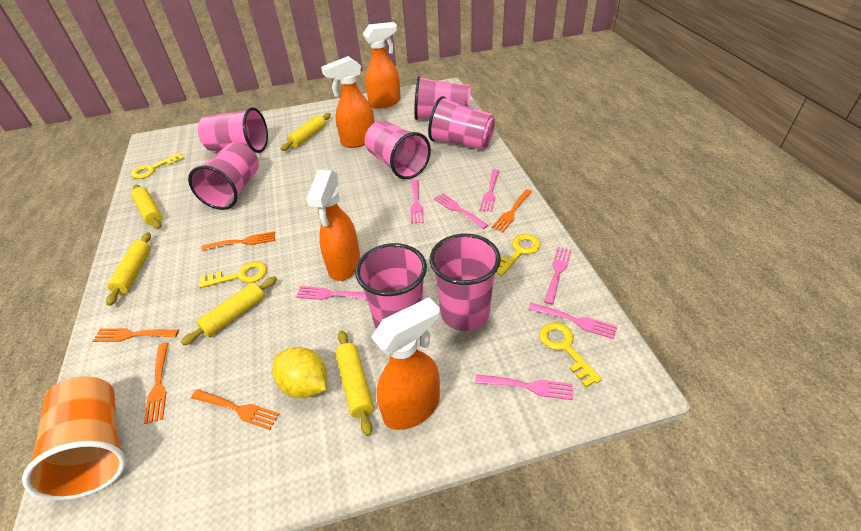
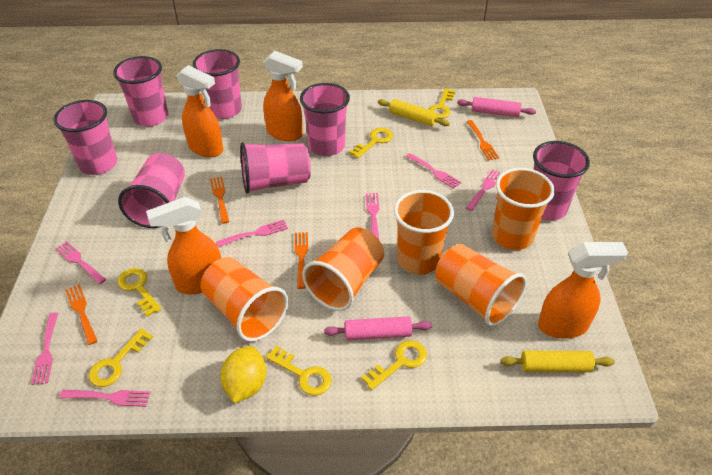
orange cup: 1 -> 5
orange fork: 5 -> 4
pink rolling pin: 0 -> 2
yellow key: 4 -> 6
yellow rolling pin: 5 -> 2

